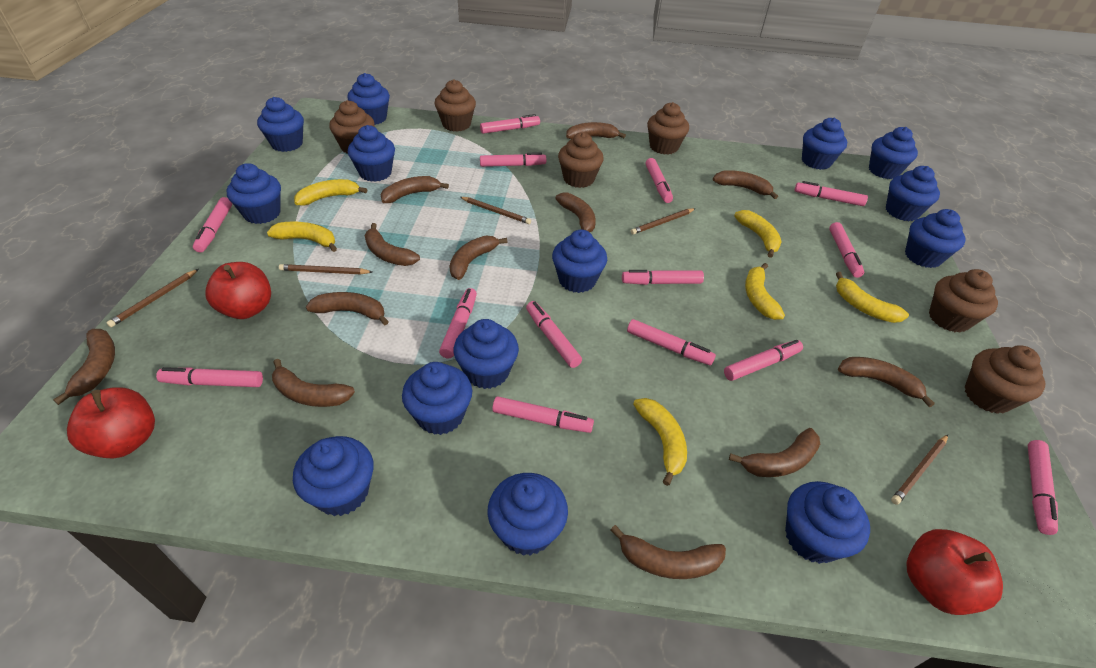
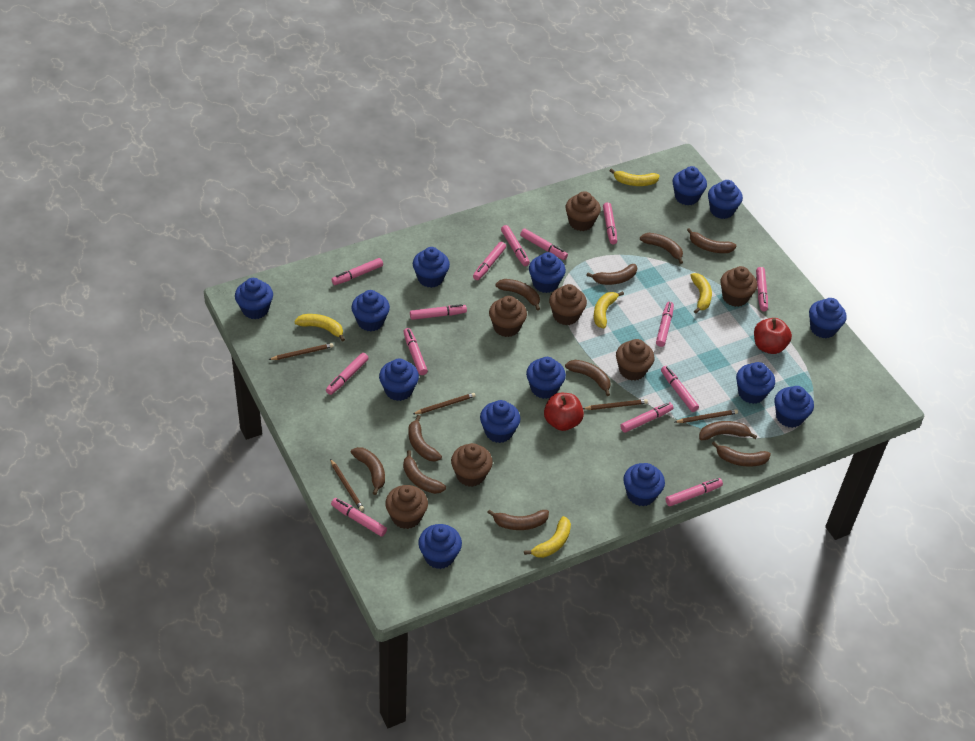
brown banana: 12 -> 11
brown cupcake: 6 -> 7
red apple: 3 -> 2
yellow banana: 6 -> 5

